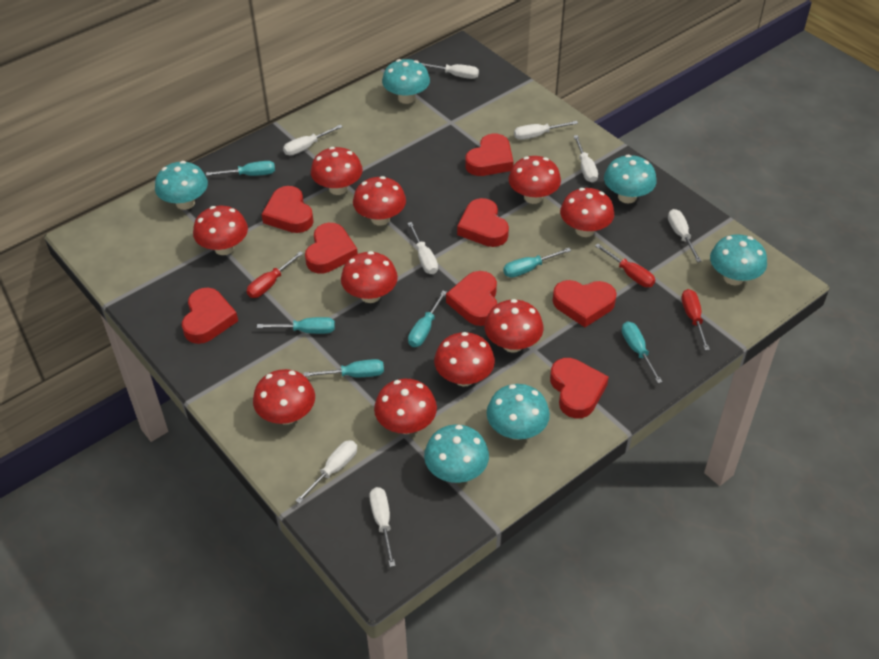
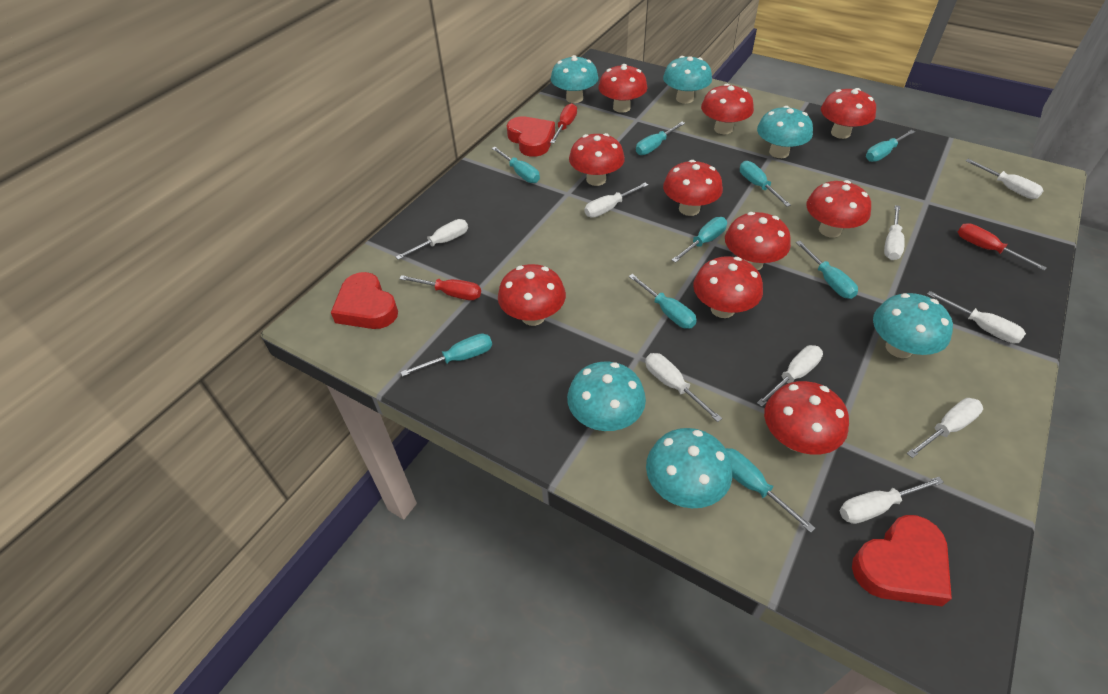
red heart: 8 -> 3
turquoise screwdriver: 6 -> 9
white screwdriver: 8 -> 9

